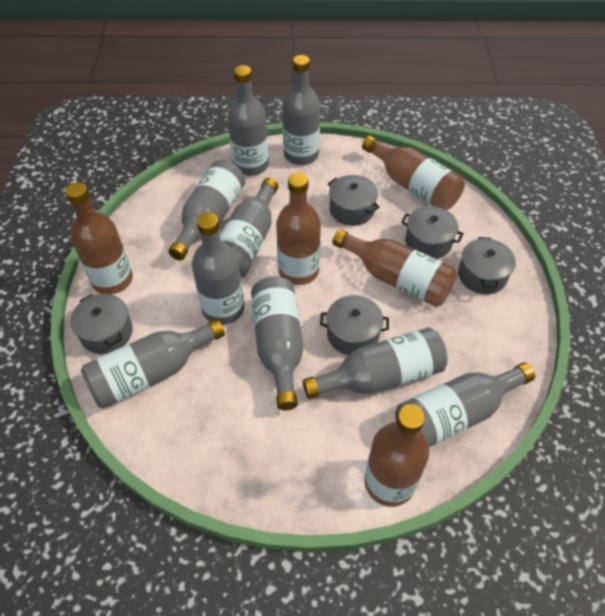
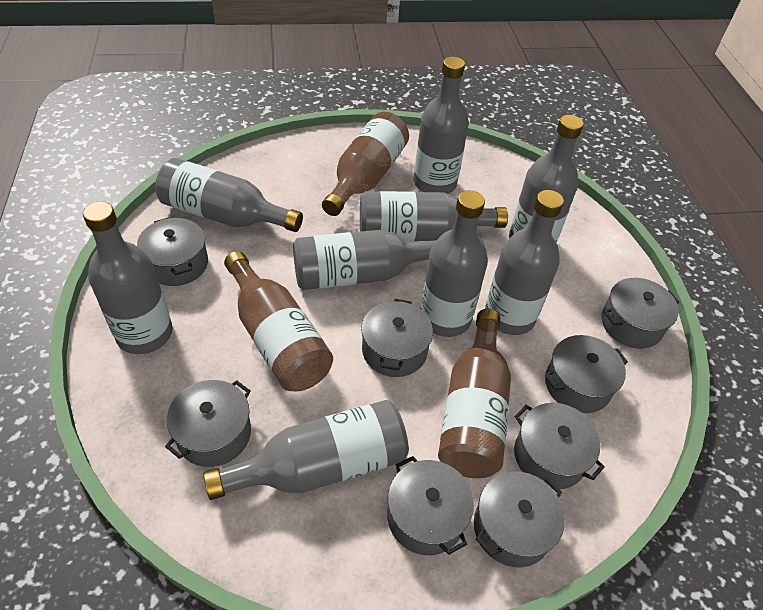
brown bottle: 5 -> 3
grey pot: 5 -> 8

